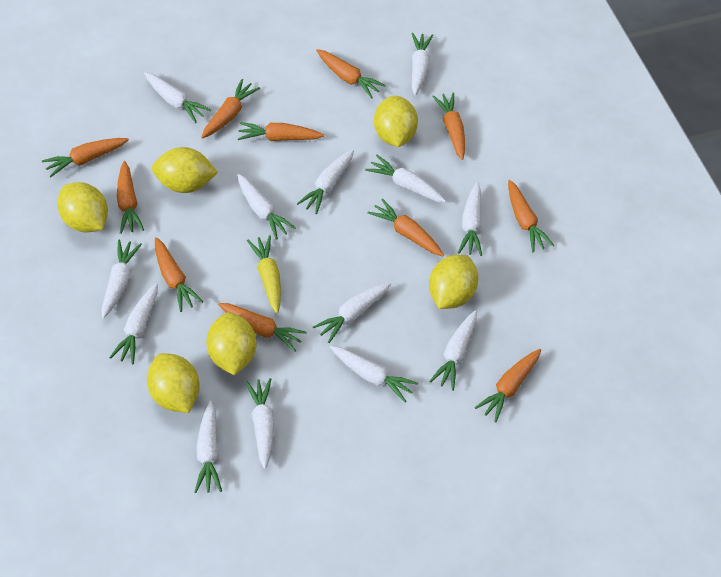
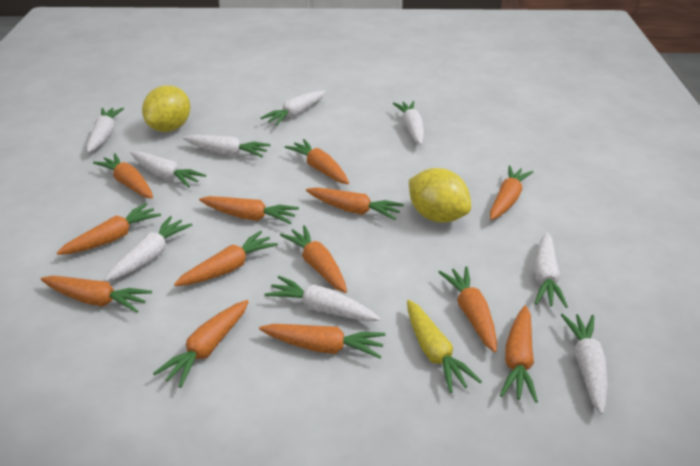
orange carrot: 11 -> 13
white carrot: 13 -> 9
yellow lemon: 6 -> 2

